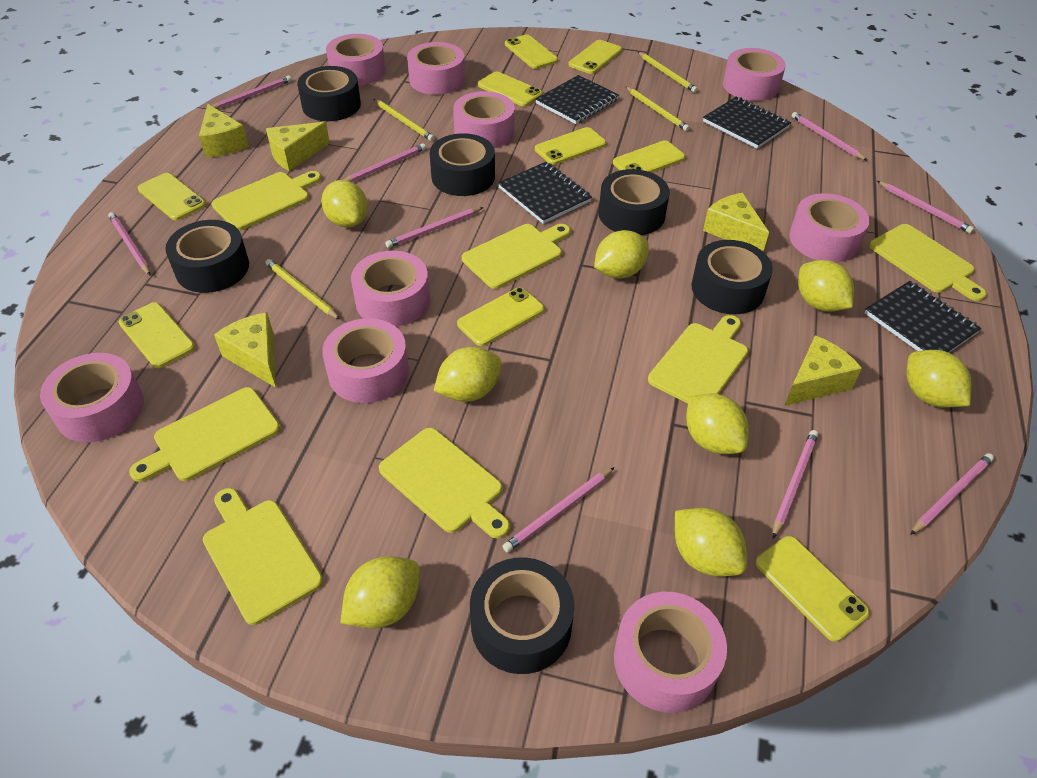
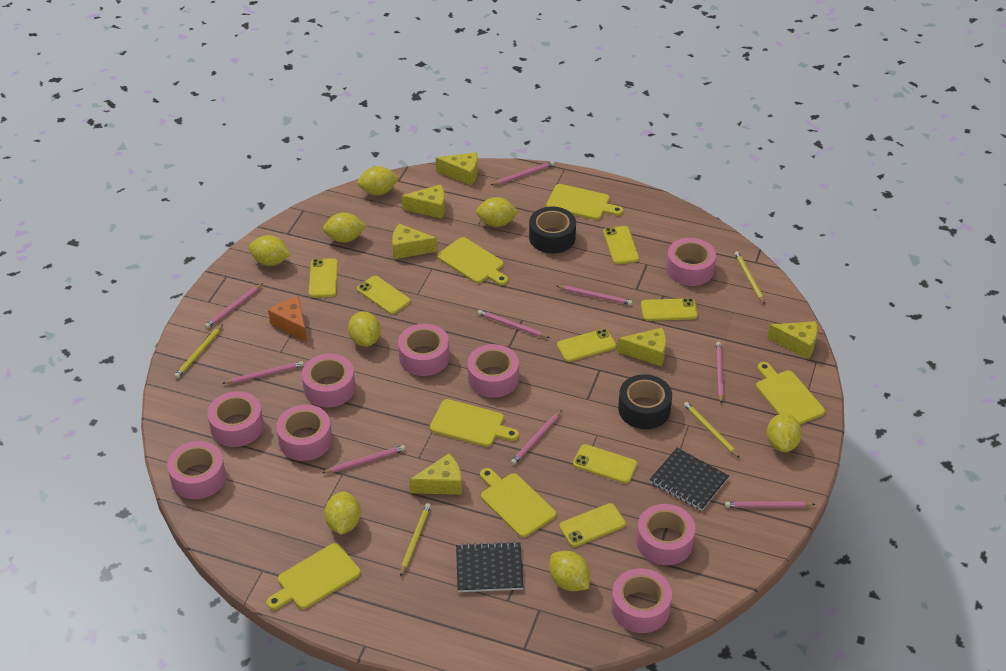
black notebook: 4 -> 2
black tape: 6 -> 2
orange cheese: 0 -> 1
yellow cheese: 5 -> 6
yellow cutting board: 7 -> 6
yellow phone: 9 -> 7

